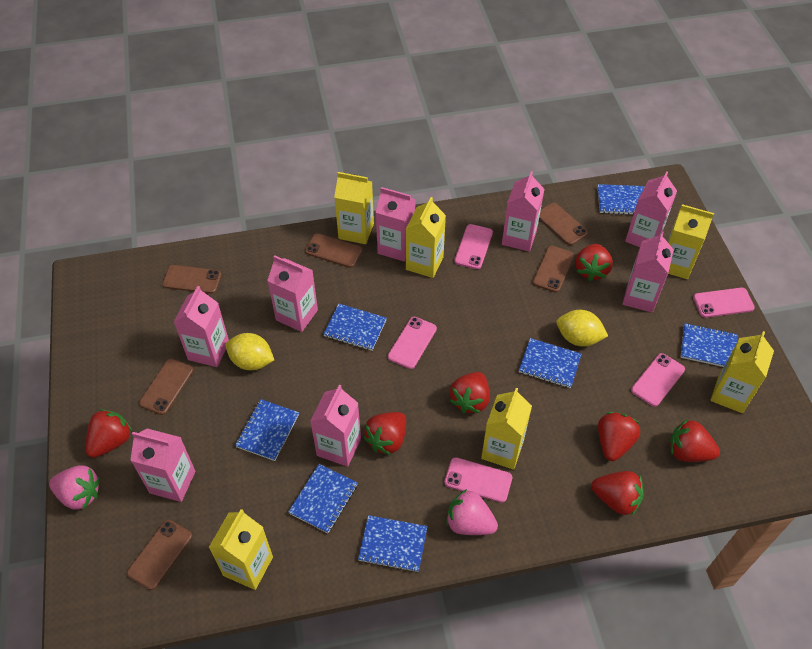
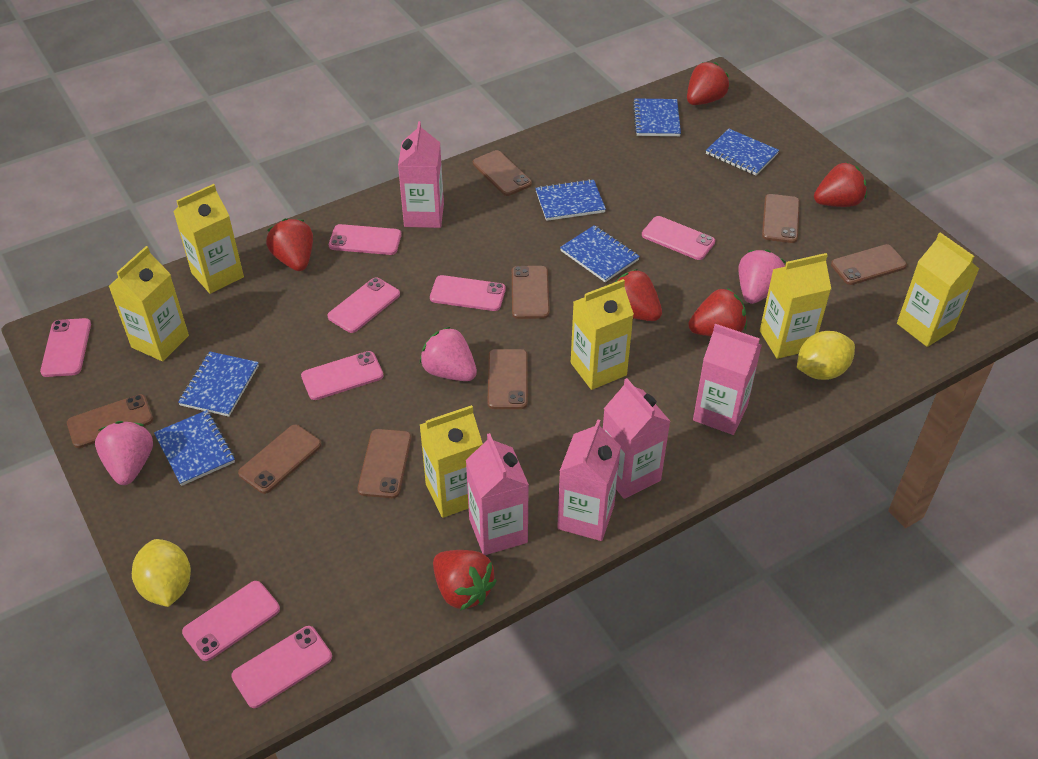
blue notebook: 7 -> 6
brown phone: 6 -> 8
pink carton: 8 -> 5
pink phone: 5 -> 8
pink strawberry: 2 -> 3
red strawberry: 7 -> 6

